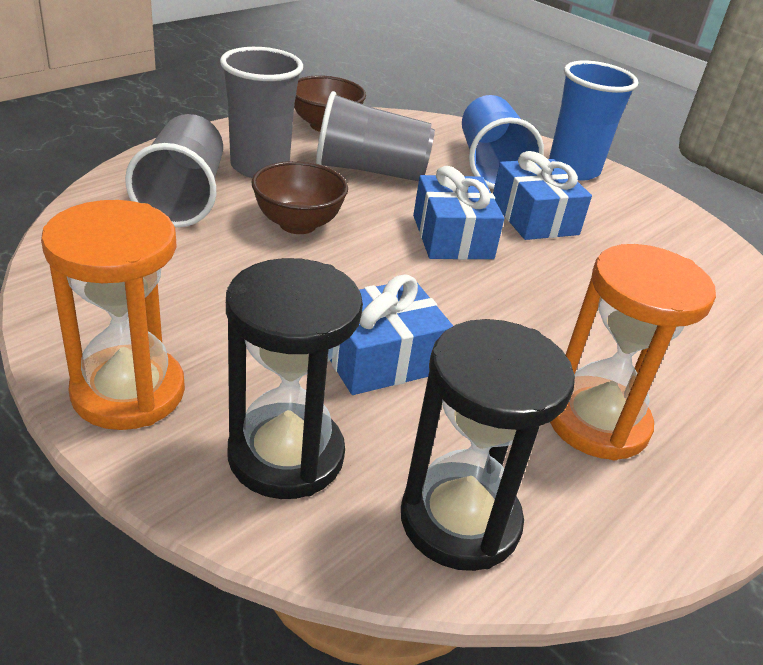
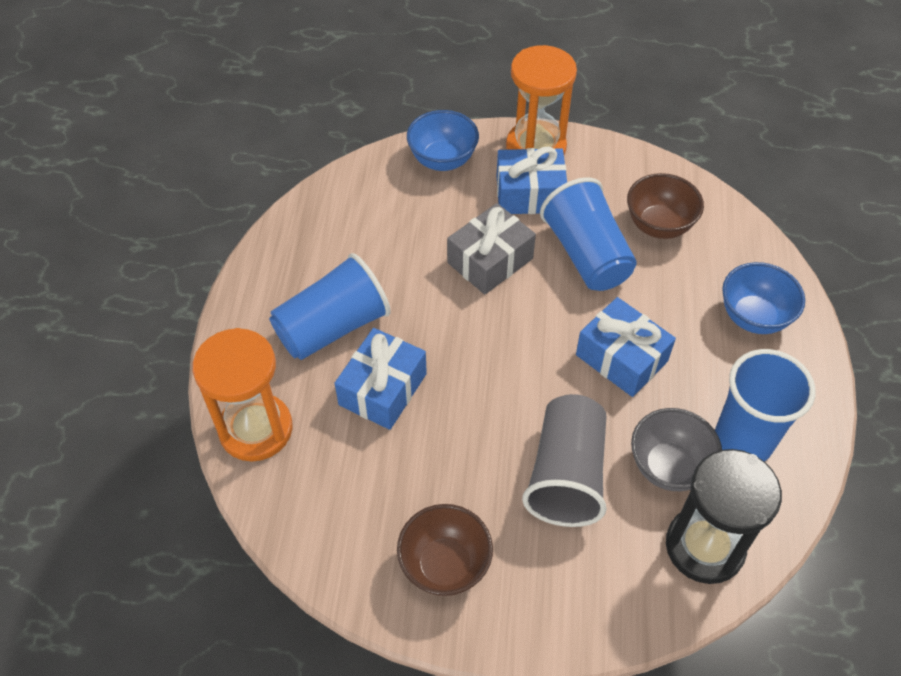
black hourglass: 2 -> 1
blue bowl: 0 -> 2
blue cup: 2 -> 3
grey bowl: 0 -> 1
grey cup: 3 -> 1
grey gift: 0 -> 1

